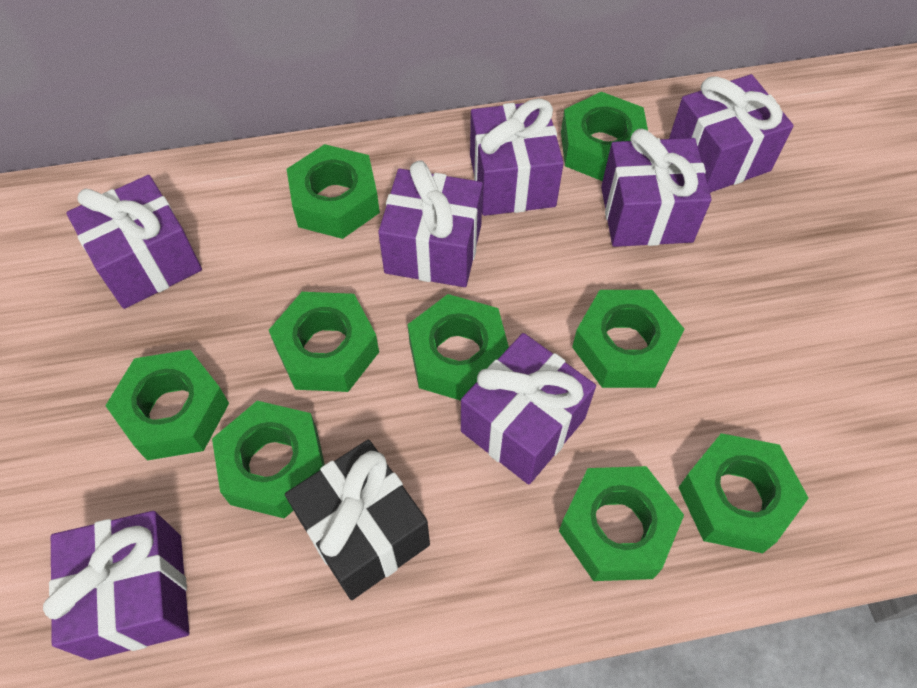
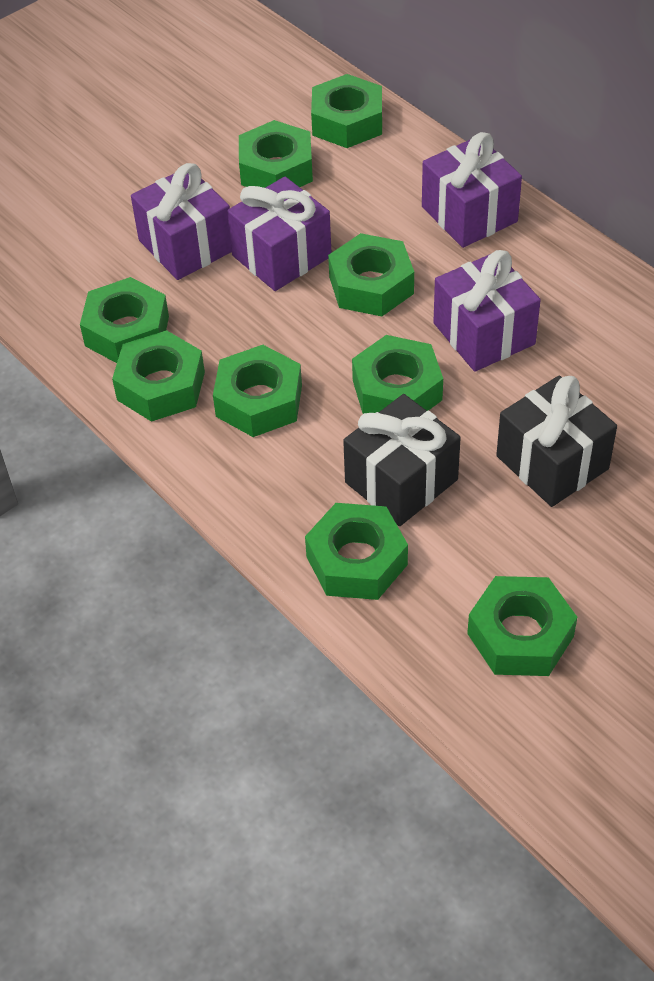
black gift: 1 -> 2
purple gift: 7 -> 4

